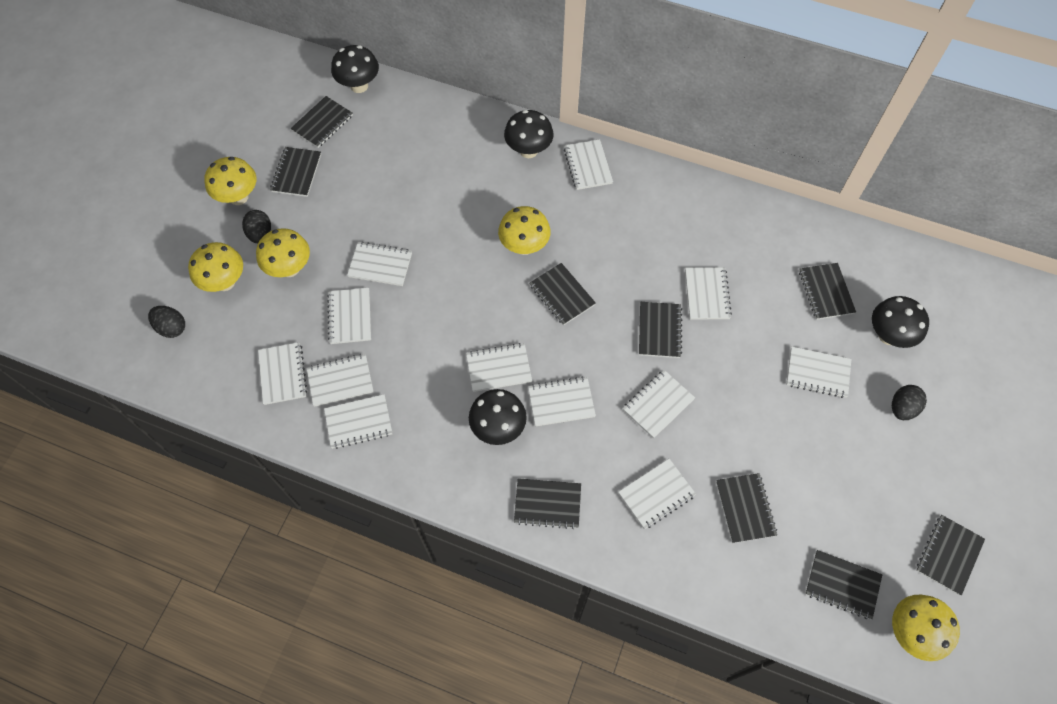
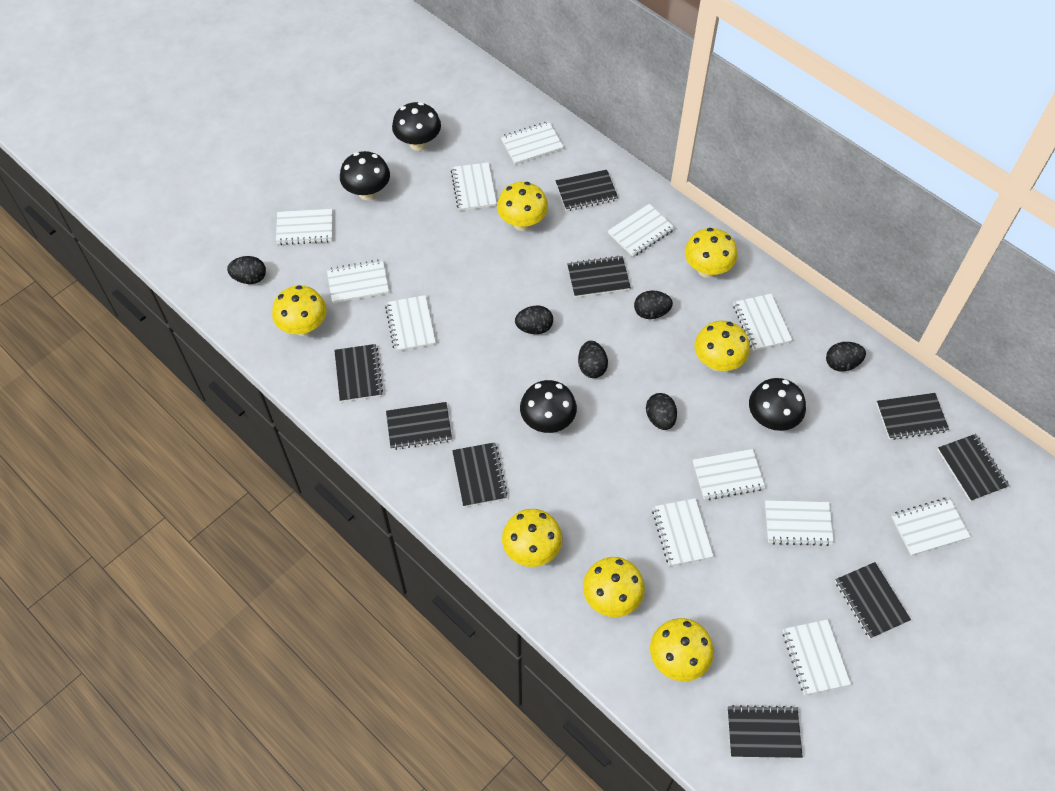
black egg: 3 -> 6
yellow mushroom: 5 -> 7

